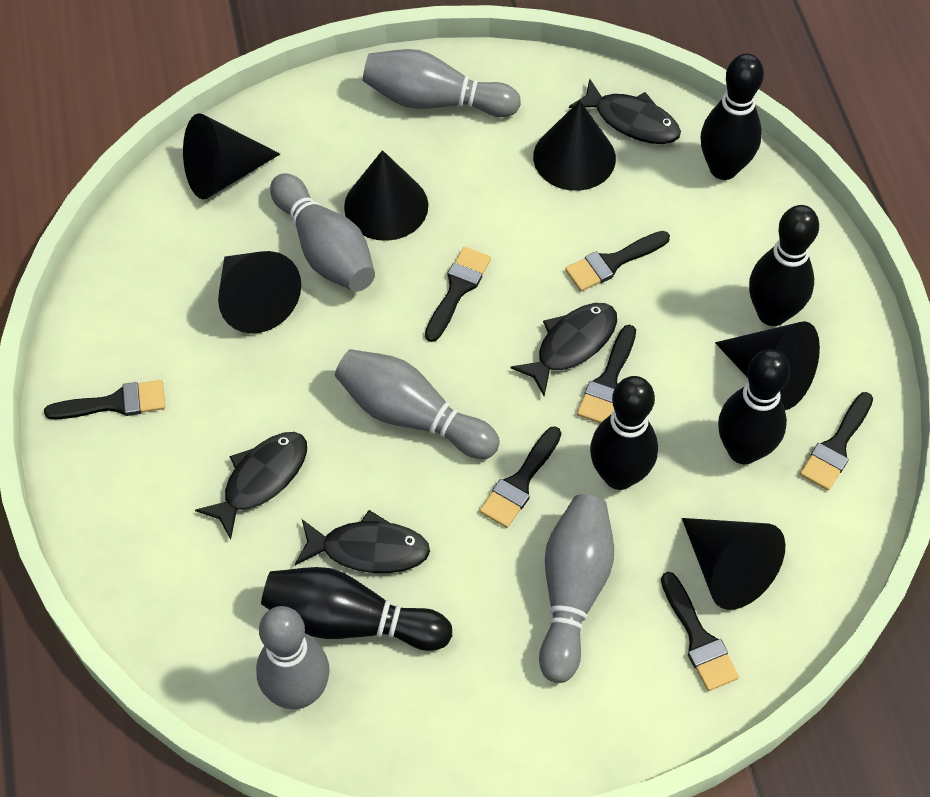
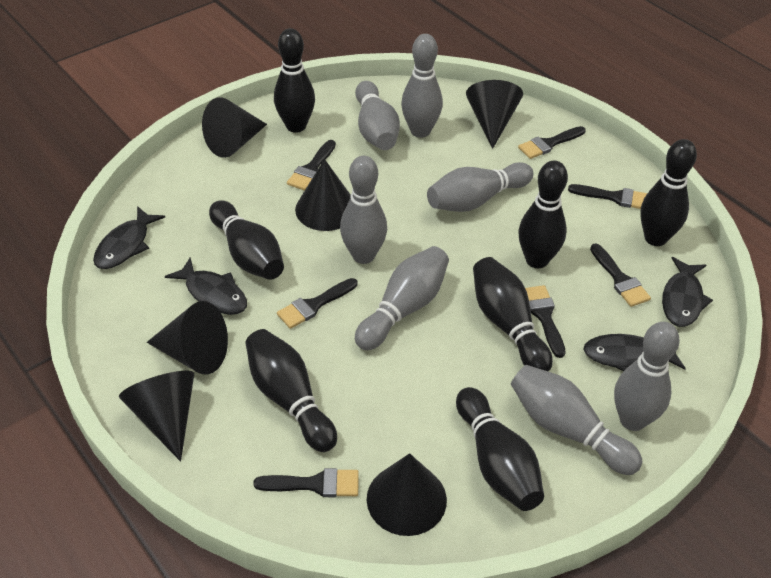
black bowling pin: 5 -> 7
grey bowling pin: 5 -> 7

